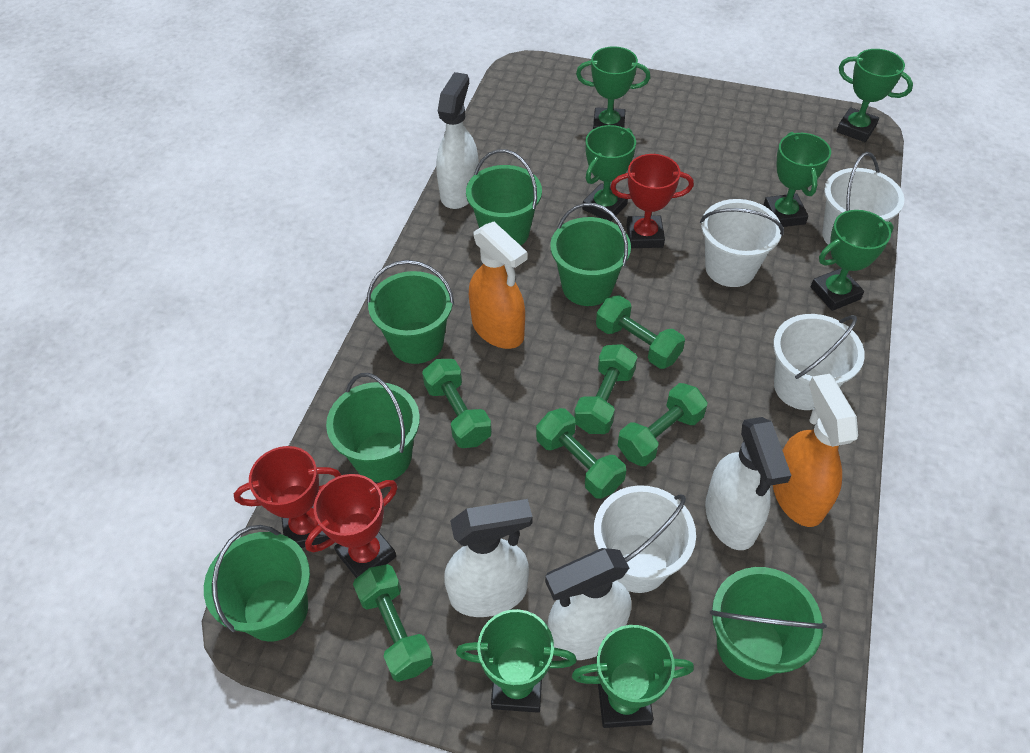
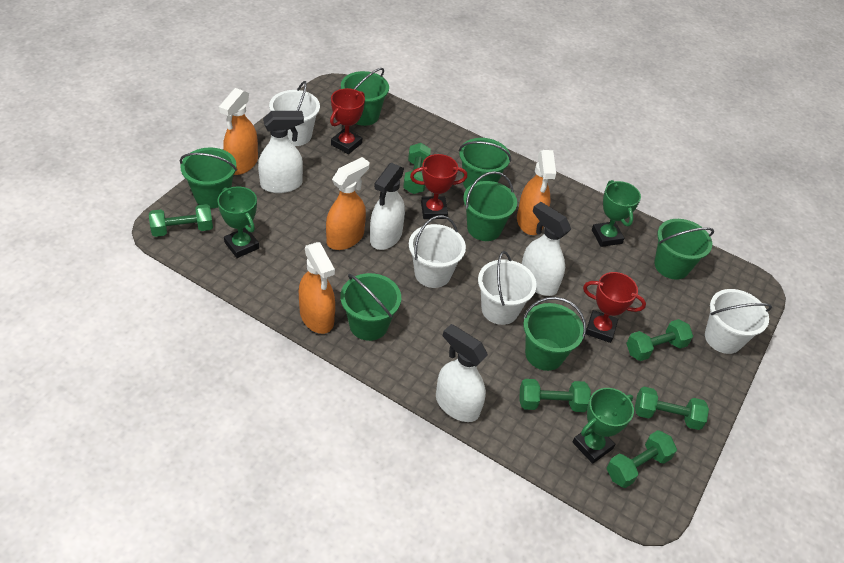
green bucket: 6 -> 7
green trophy: 7 -> 3
orange spray bottle: 2 -> 4

